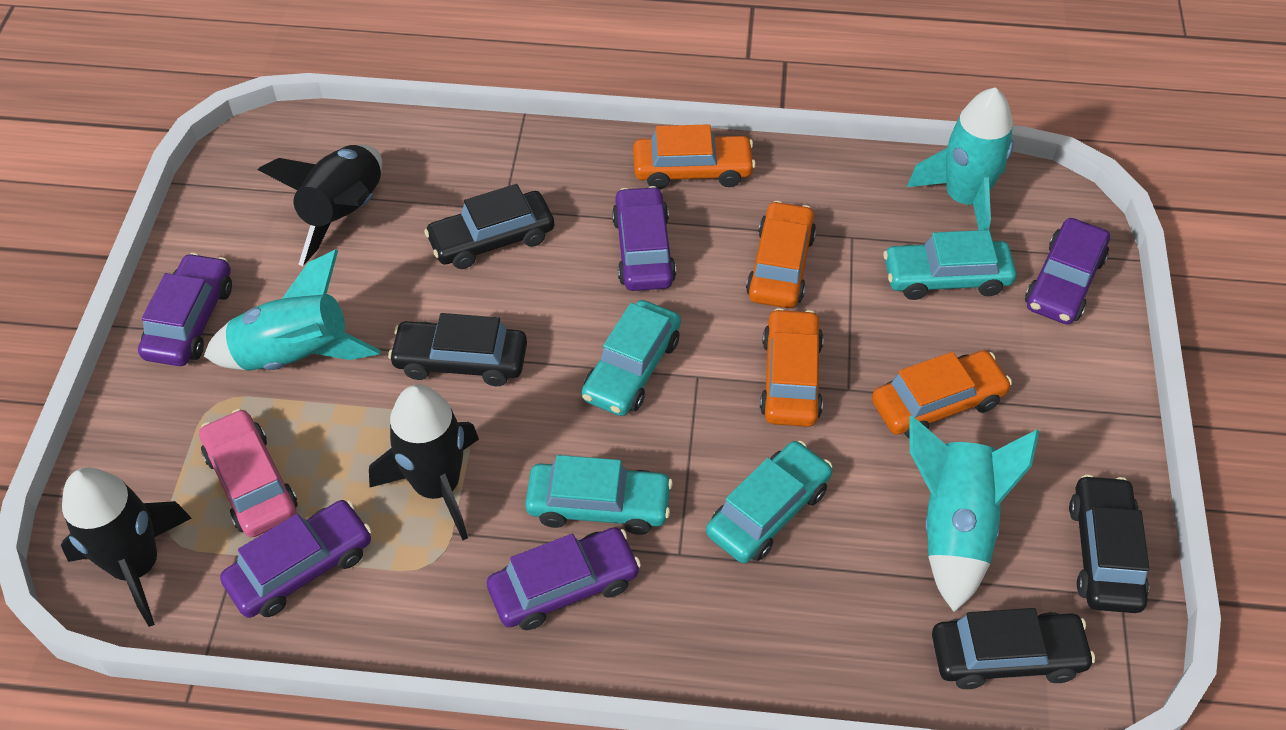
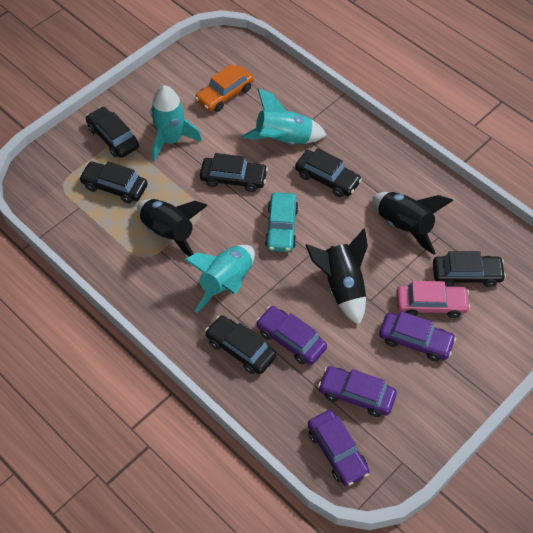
black car: 4 -> 6
orange car: 4 -> 1
purple car: 5 -> 4
turquoise car: 4 -> 1

